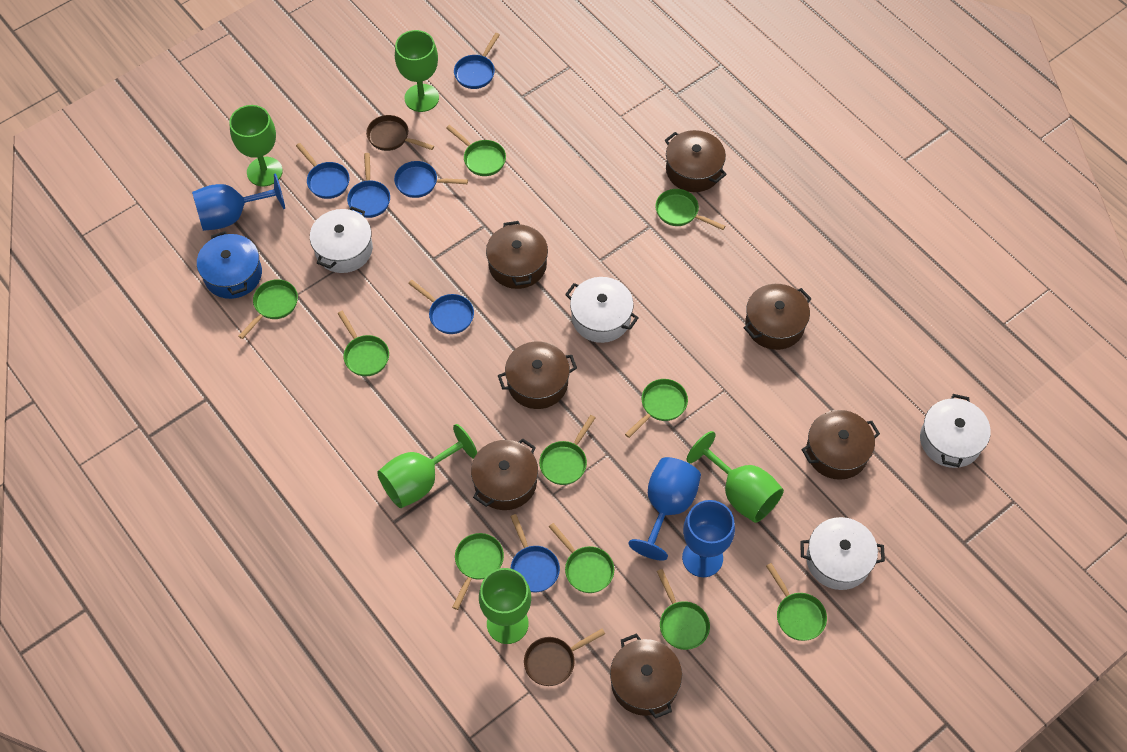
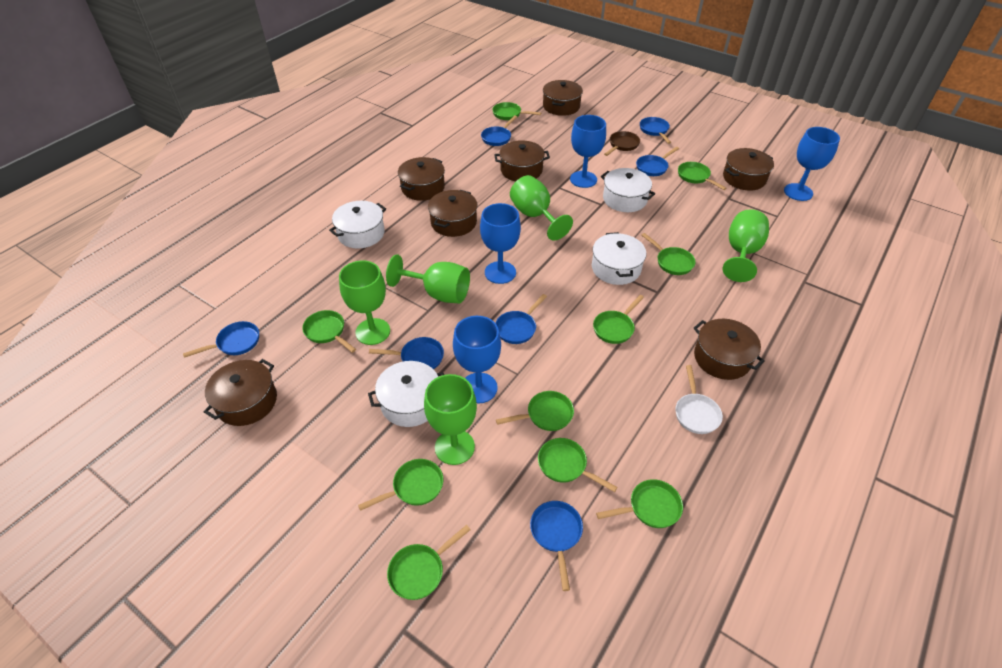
blue goblet: 3 -> 4
blue pan: 6 -> 7
blue pot: 1 -> 0
brown pan: 2 -> 1
white pan: 0 -> 1

